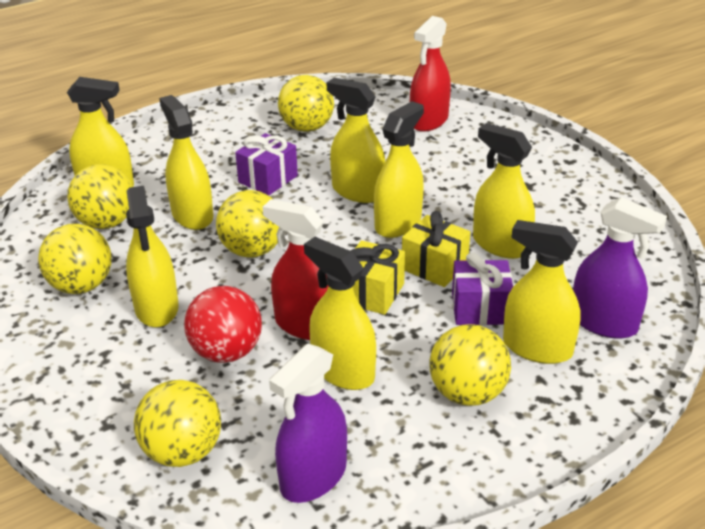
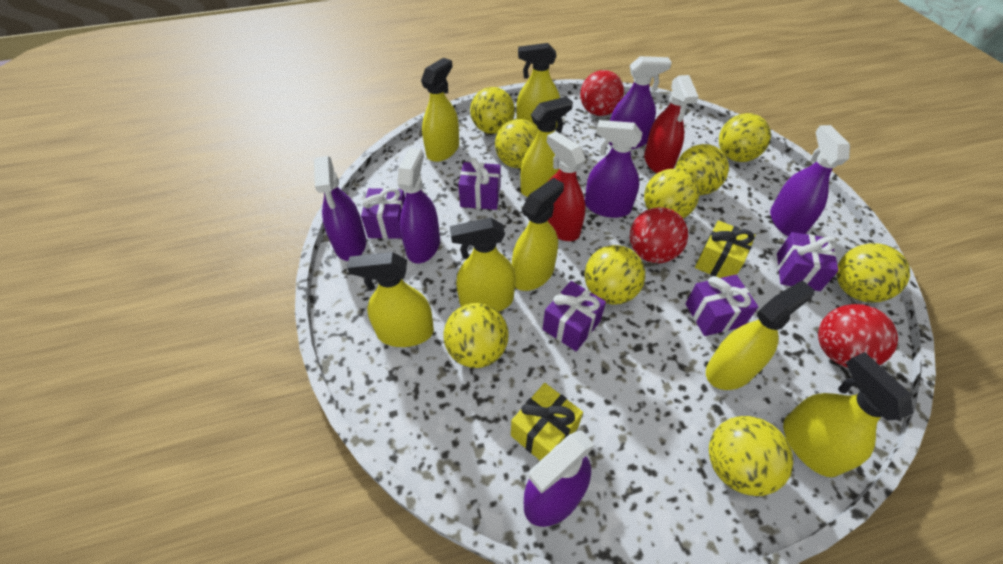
purple gift: 2 -> 5
purple spray bottle: 2 -> 6
red ball: 1 -> 3
yellow ball: 6 -> 9

